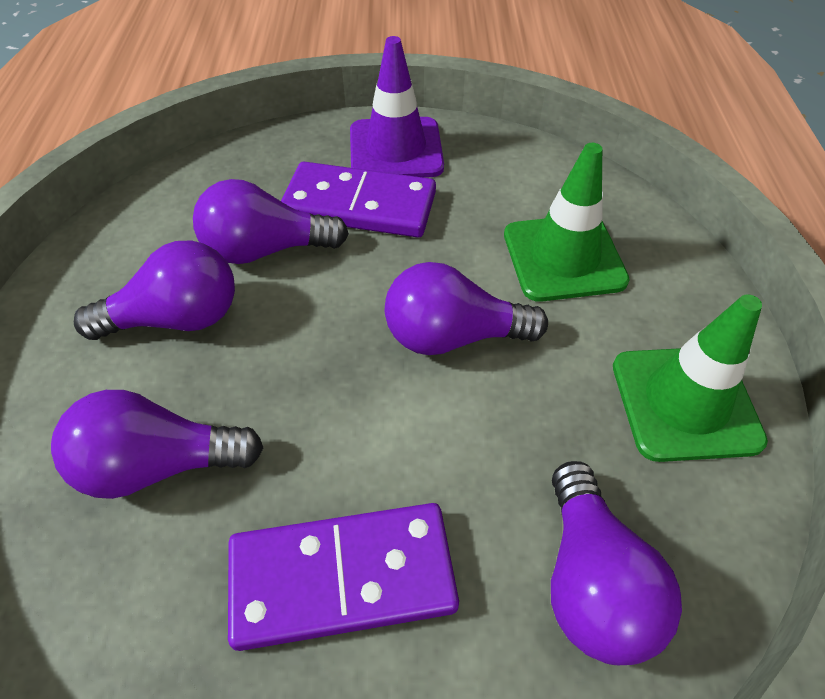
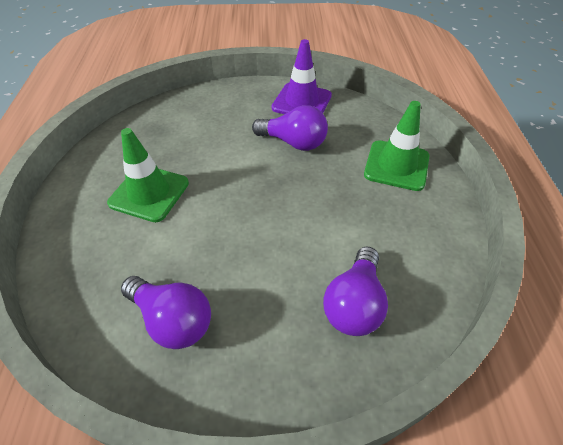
purple domino: 2 -> 0
purple light bulb: 5 -> 3

